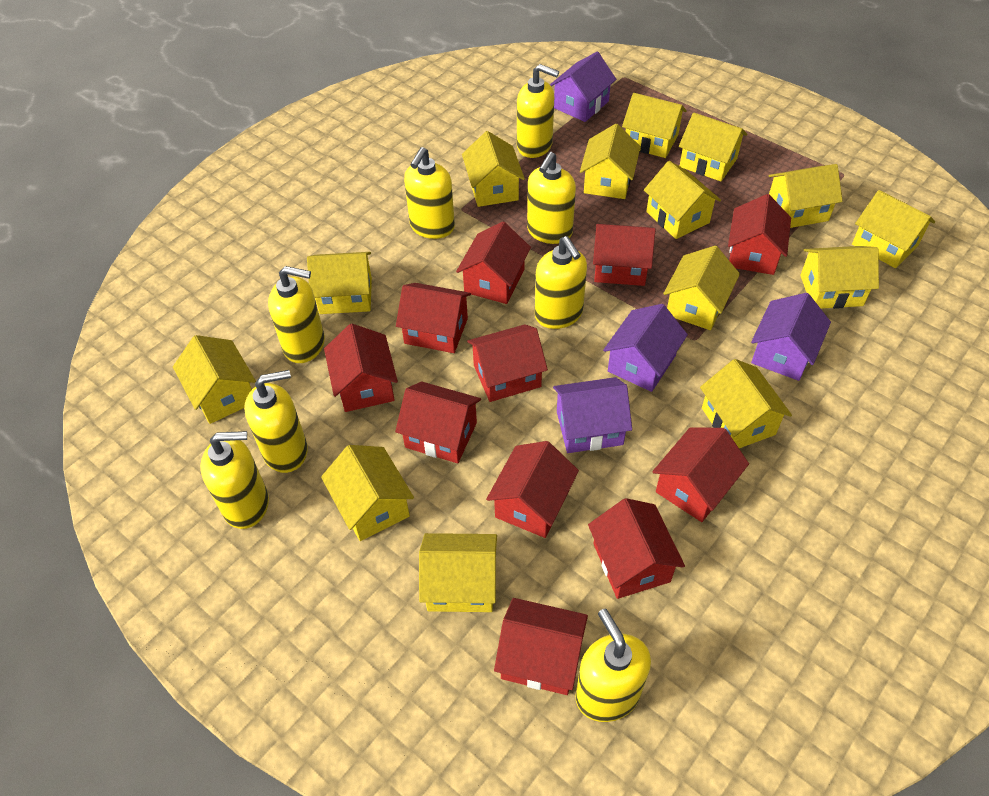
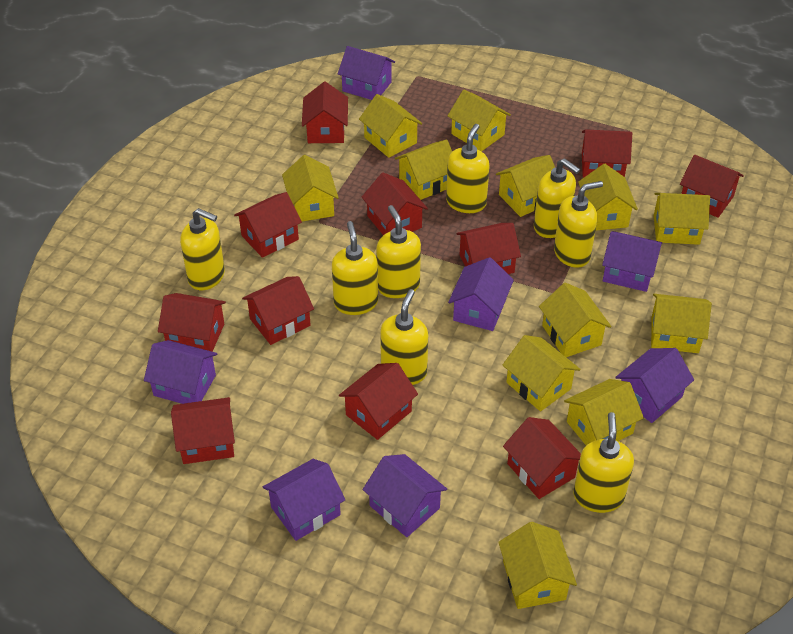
purple house: 4 -> 7
yellow house: 14 -> 12

